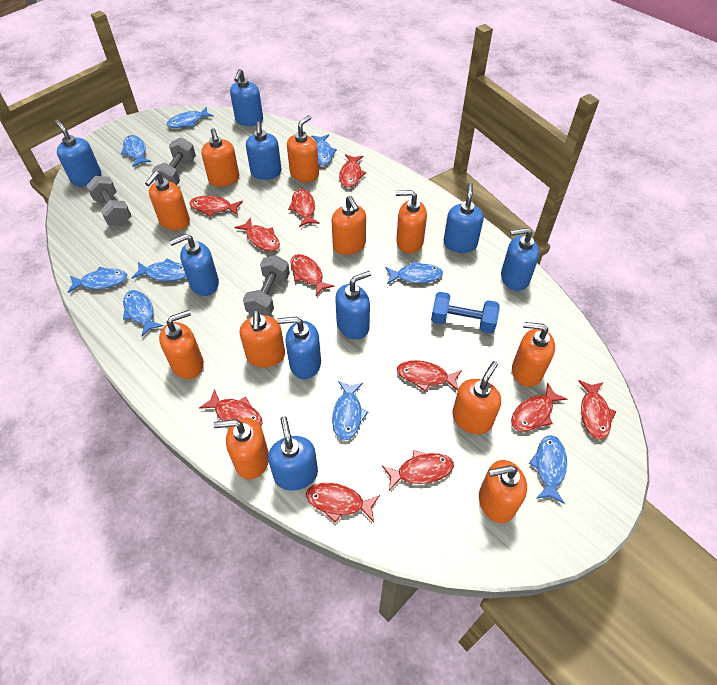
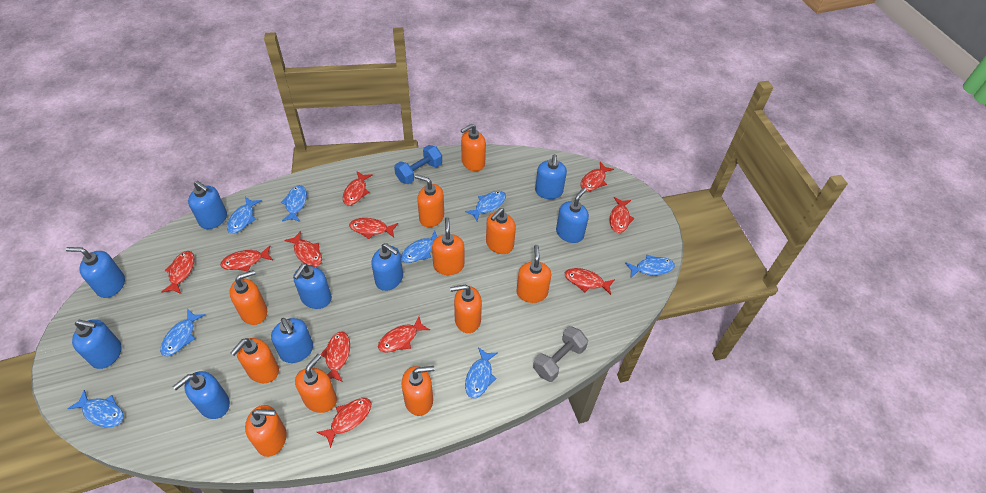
blue fish: 9 -> 8
grey dumbbell: 3 -> 1

